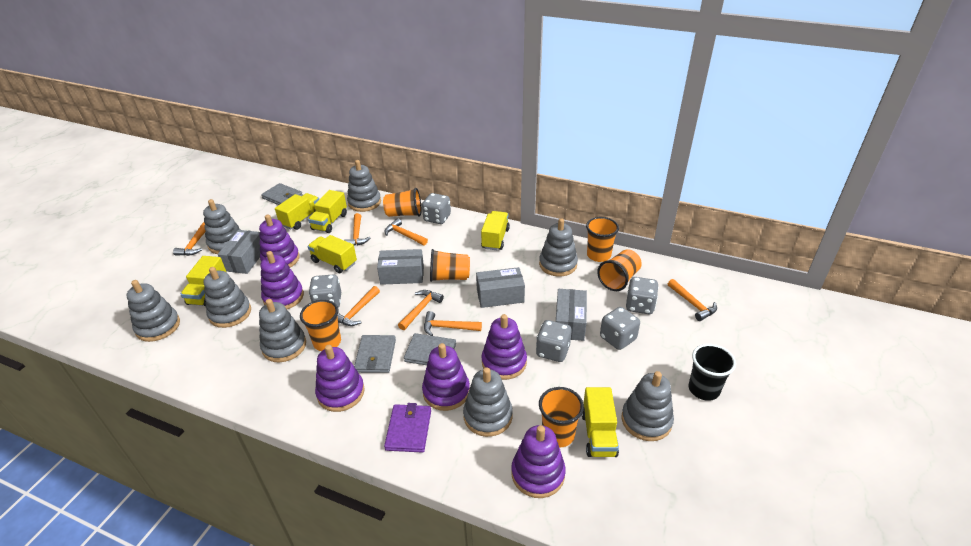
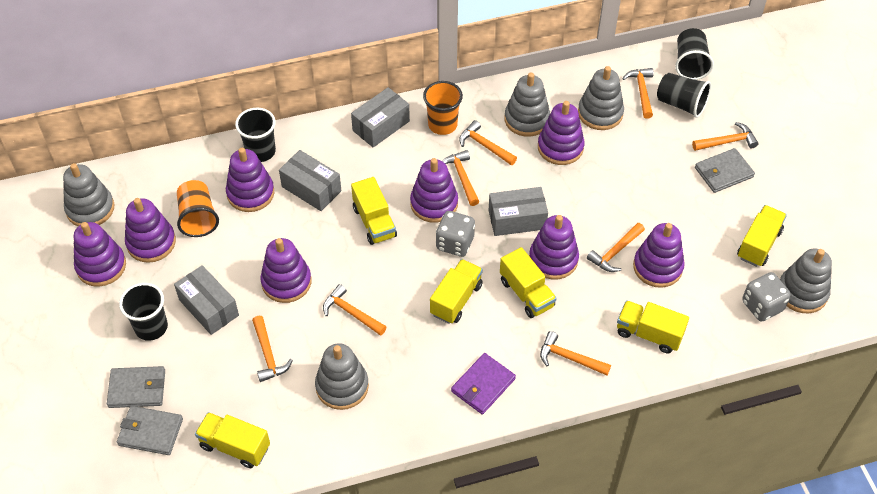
black cup: 1 -> 4
grey dice: 5 -> 2
grey stacking toy: 8 -> 5
orange cup: 6 -> 2
orange hammer: 7 -> 8
purple stacking toy: 6 -> 8

